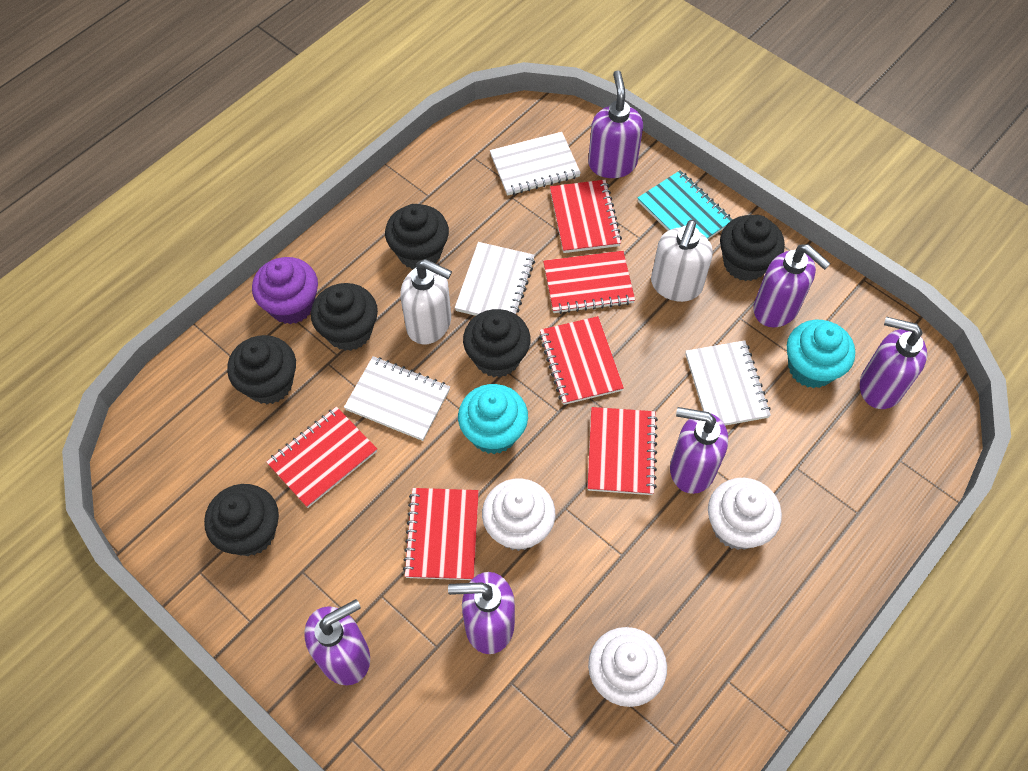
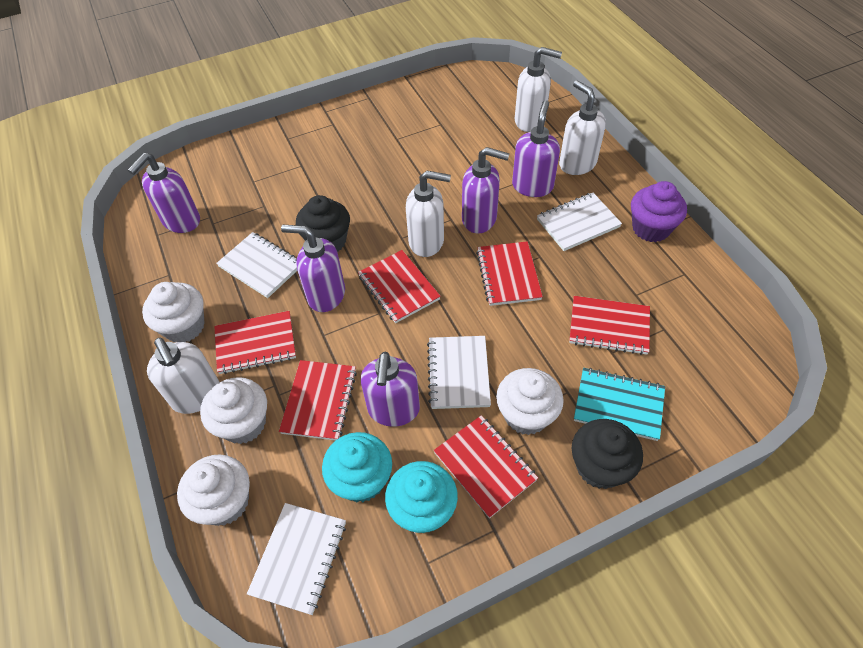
black cupcake: 6 -> 2
purple soap dispenser: 6 -> 5
white cupcake: 3 -> 4
white soap dispenser: 2 -> 4

